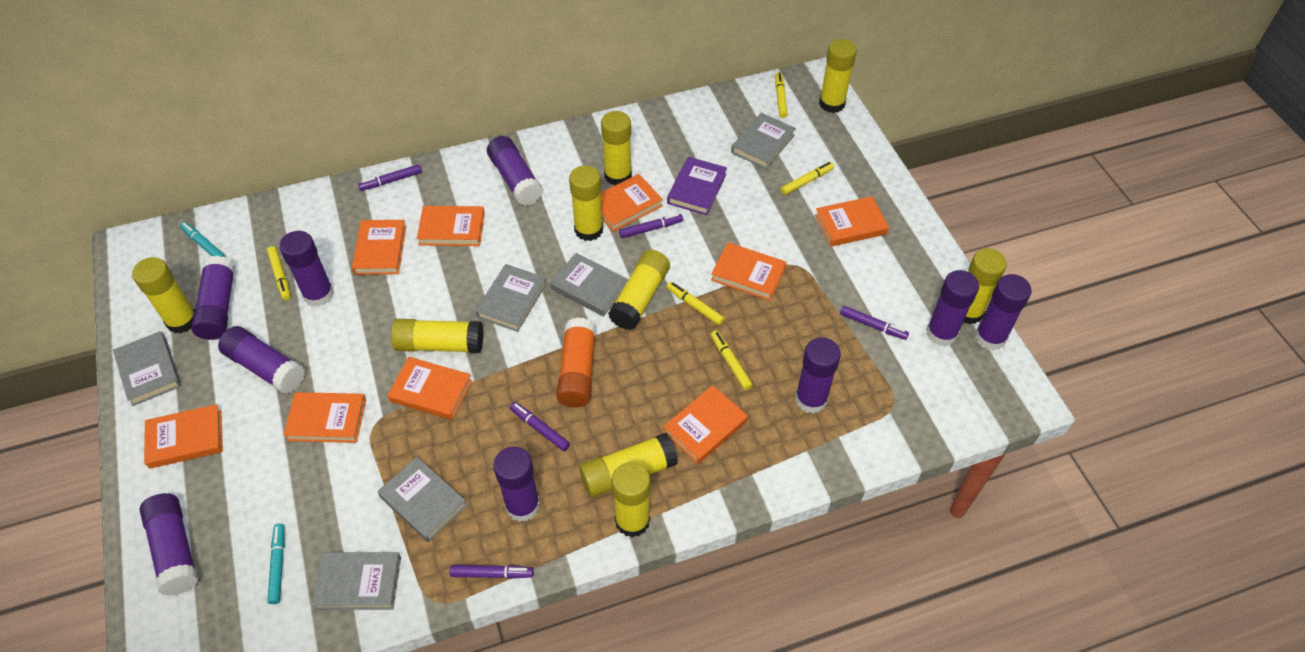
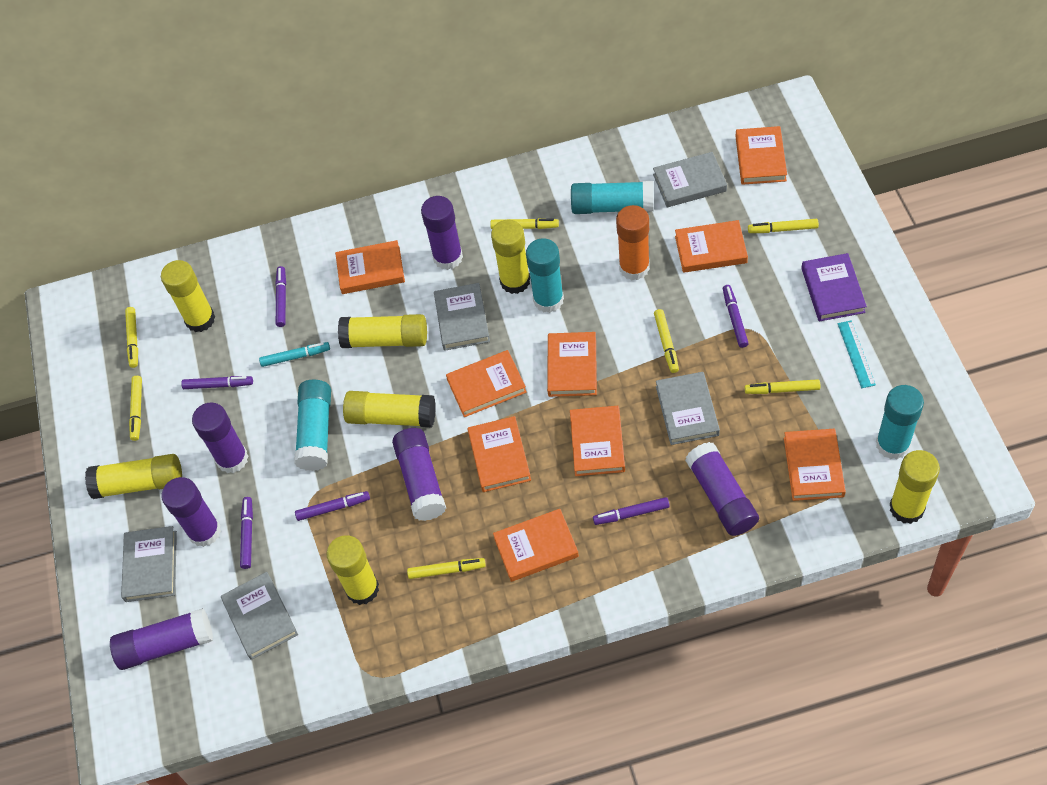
grey book: 6 -> 5
purple glue stick: 9 -> 6
purple marker: 5 -> 6
turquoise glue stick: 0 -> 4
turquoise marker: 2 -> 1
turquoise ruler: 0 -> 1
yellow glue stick: 9 -> 7
yellow marker: 5 -> 7

